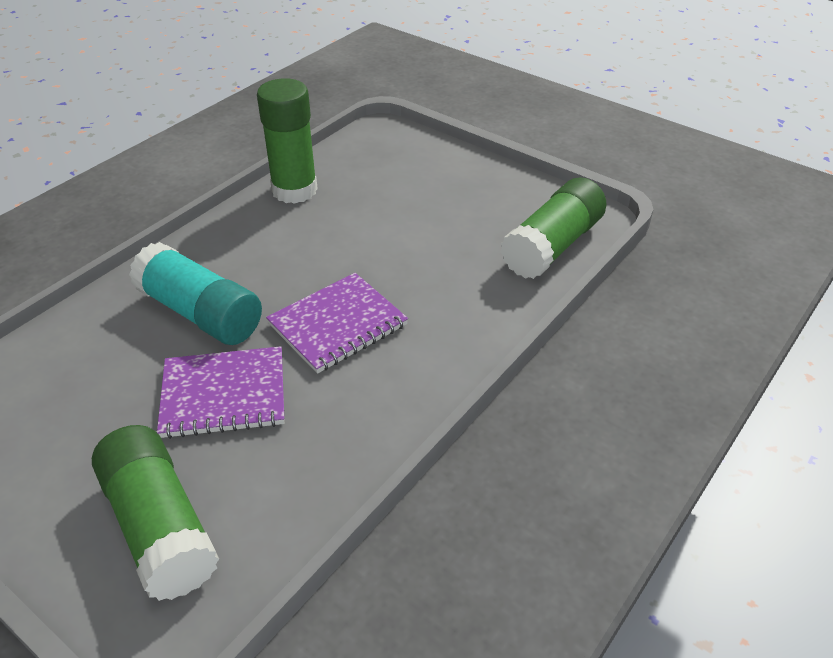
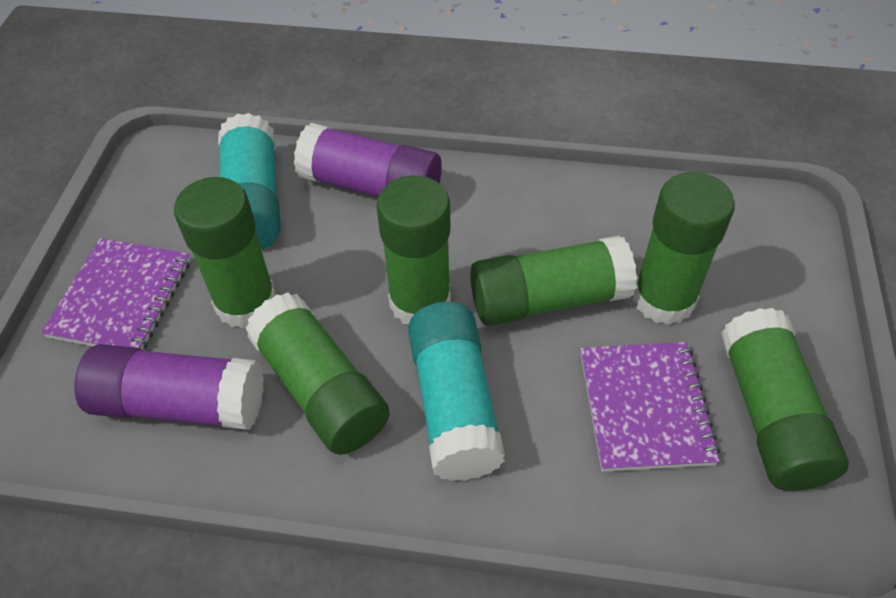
green glue stick: 3 -> 6
purple glue stick: 0 -> 2
turquoise glue stick: 1 -> 2

